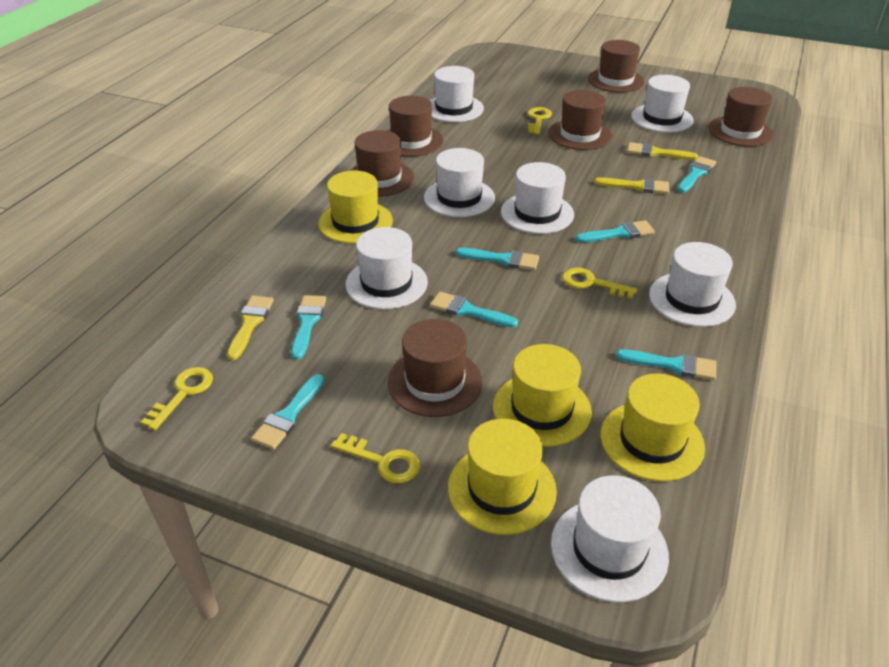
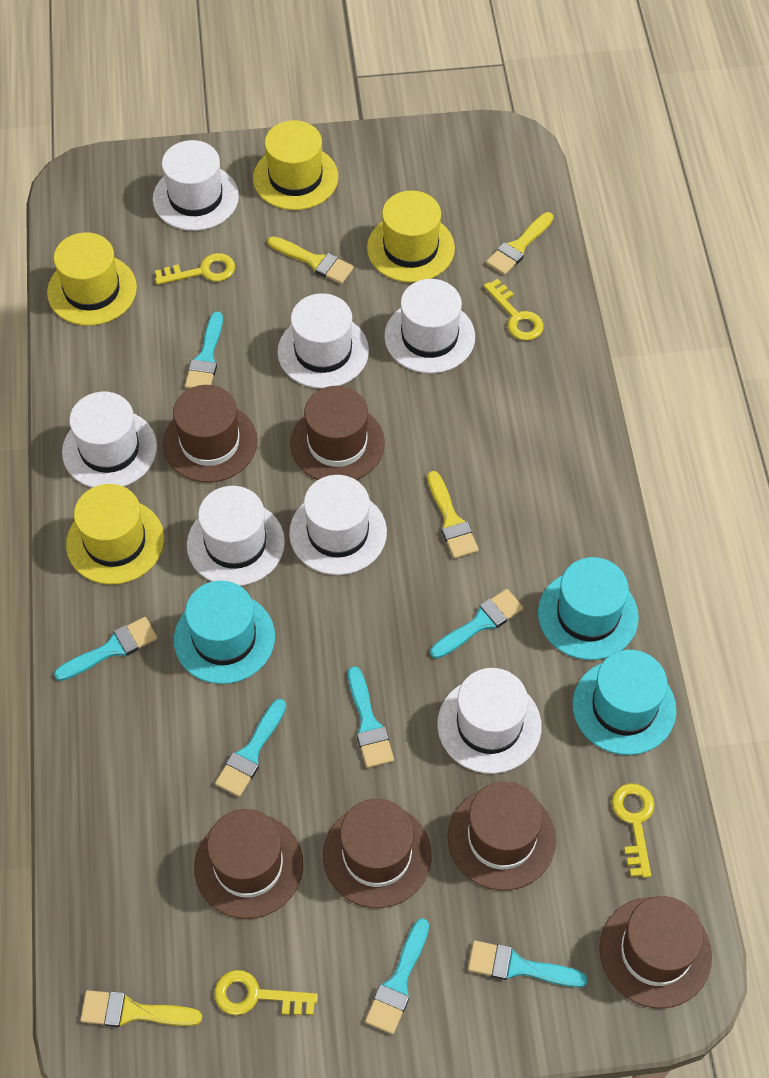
turquoise hat: 0 -> 3
yellow brush: 3 -> 4

